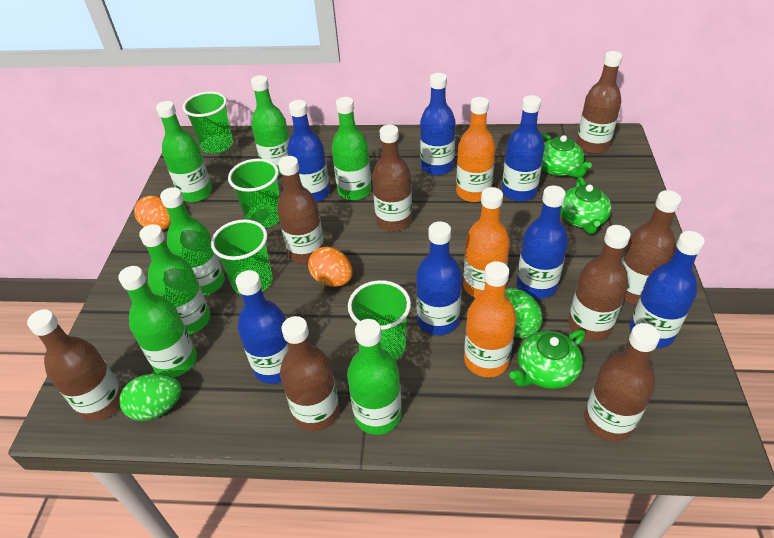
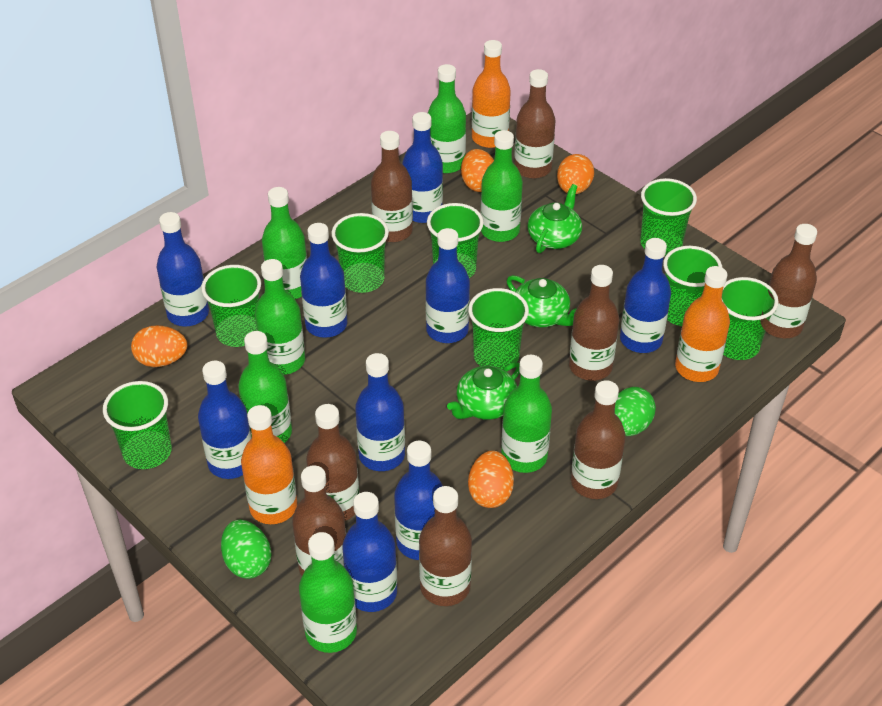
blue bottle: 7 -> 9
green cup: 4 -> 8
orange egg: 2 -> 4

